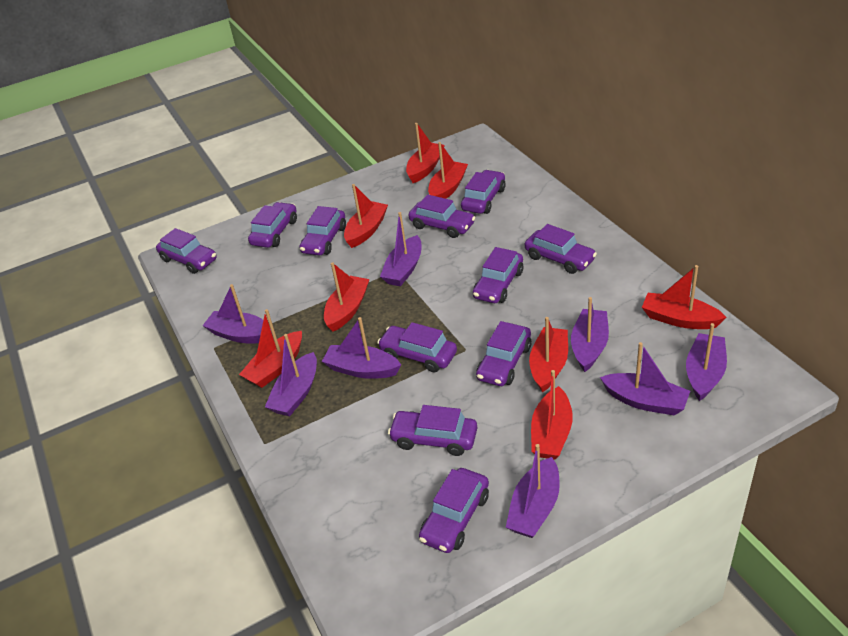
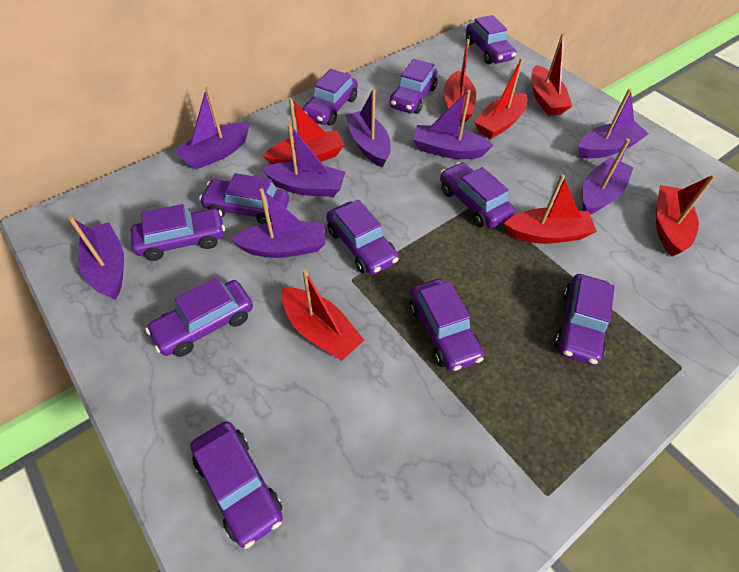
red boat: 8 -> 7

